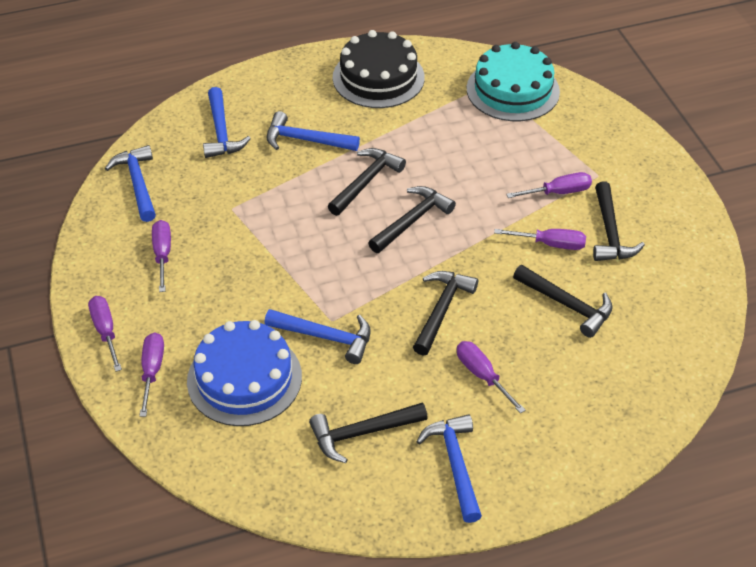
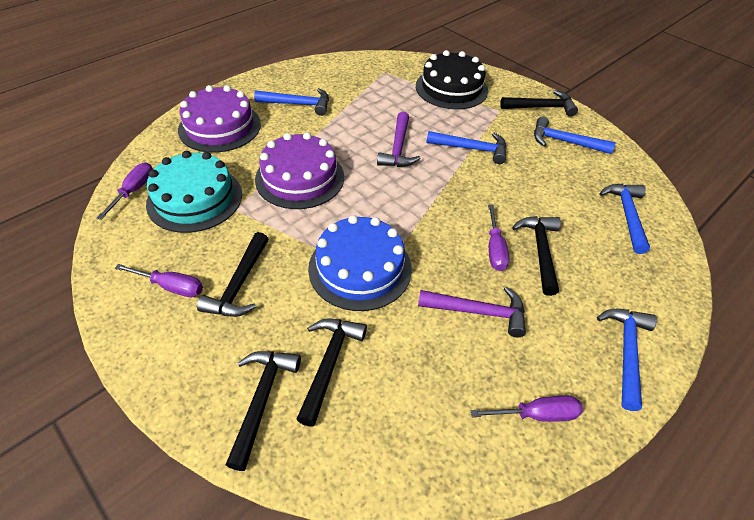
black hammer: 6 -> 5
purple cake: 0 -> 2
purple hammer: 0 -> 2
purple screwdriver: 6 -> 4

